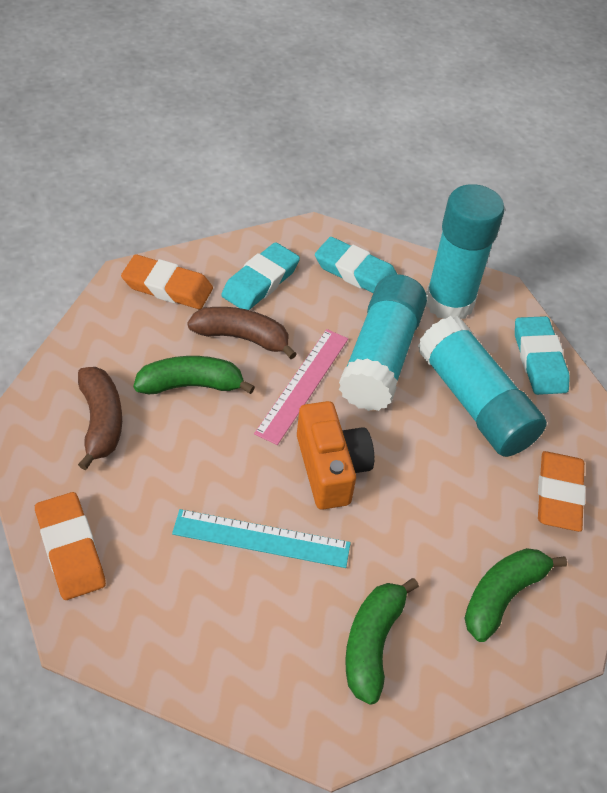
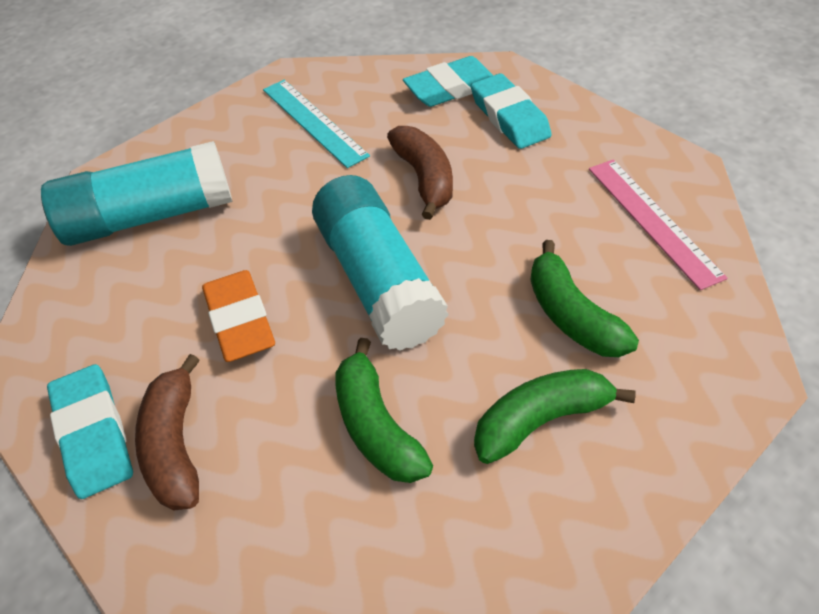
orange camera: 1 -> 0
orange eraser: 3 -> 1
turquoise glue stick: 3 -> 2

